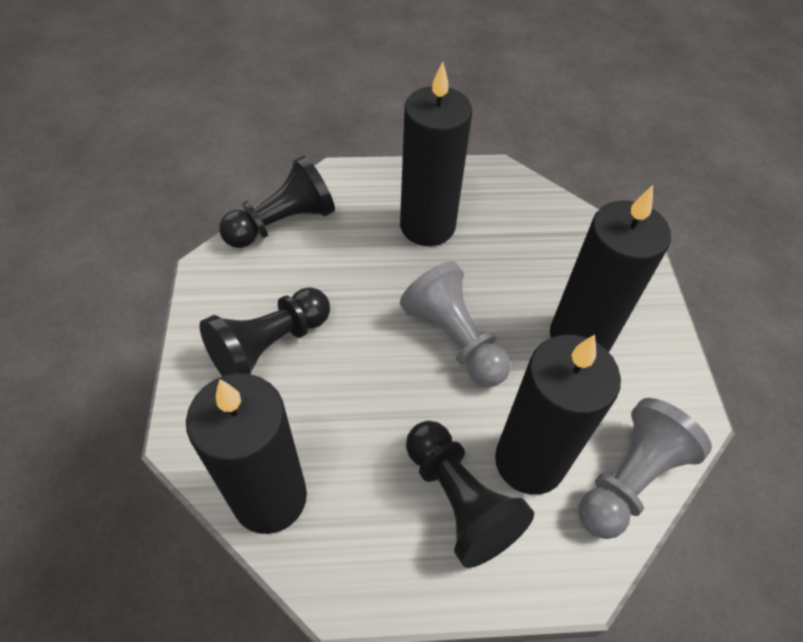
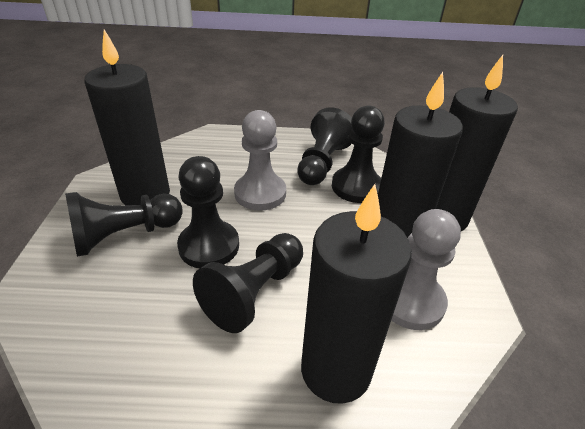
black pawn: 3 -> 5

